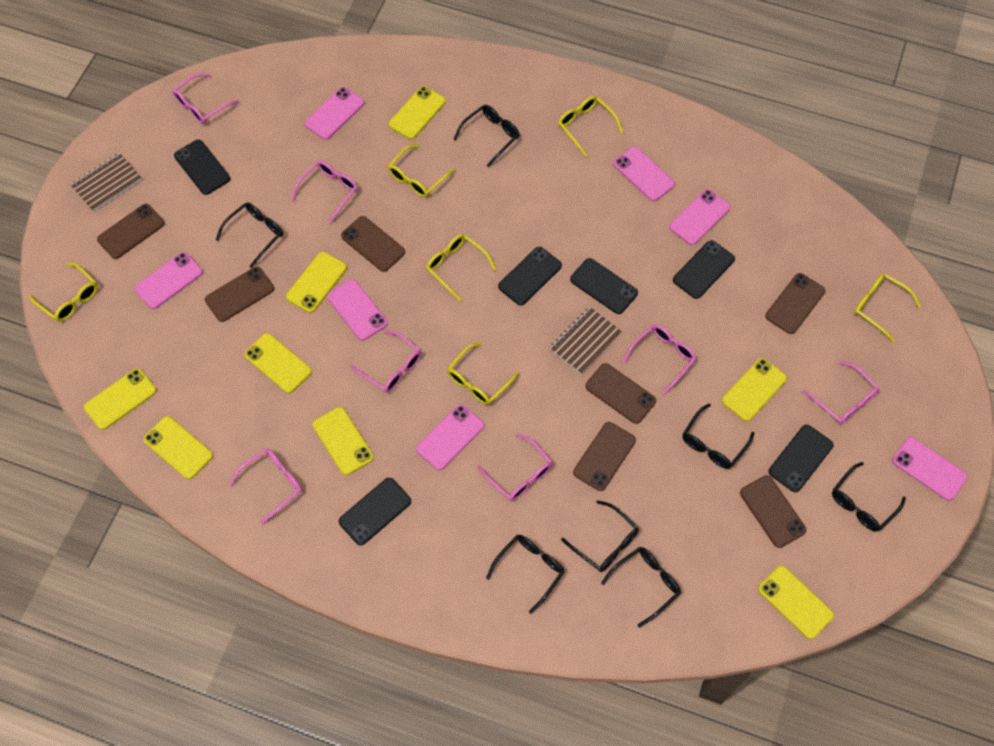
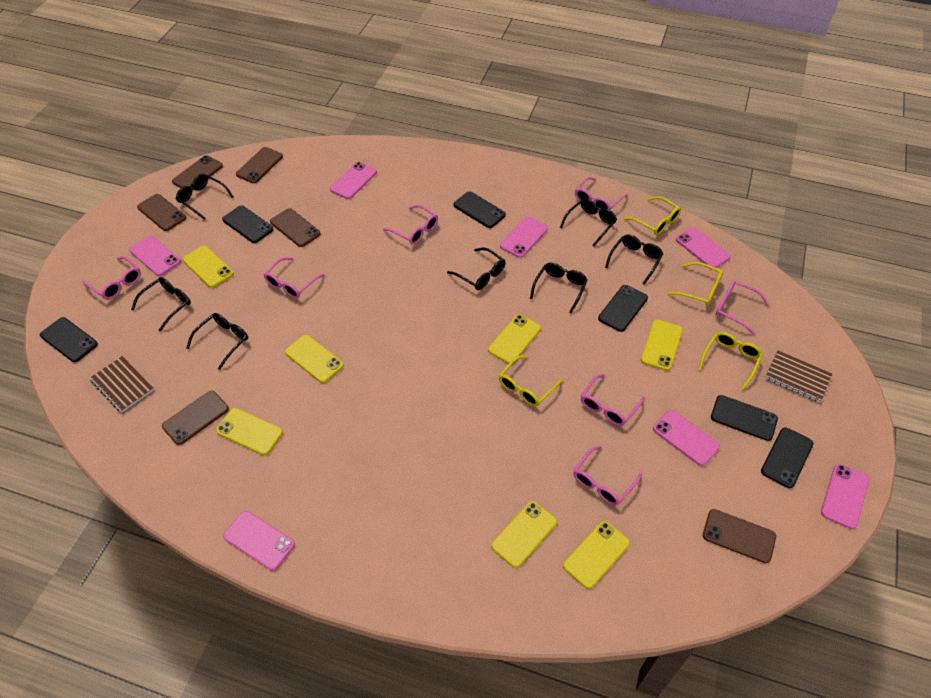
brown phone: 7 -> 6
yellow glasses: 6 -> 4
yellow phone: 8 -> 7

